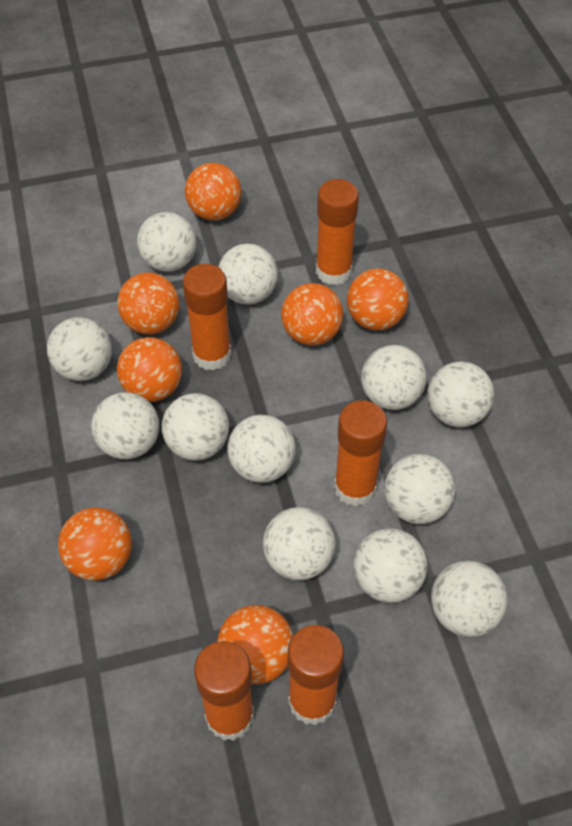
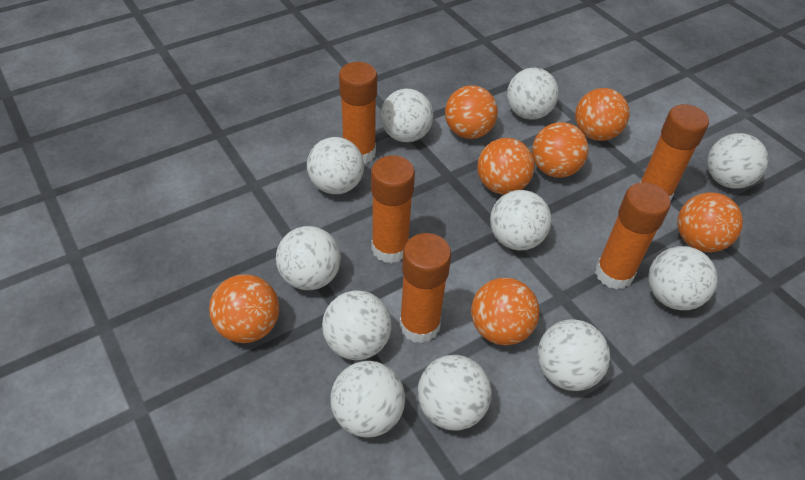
white ball: 12 -> 11

